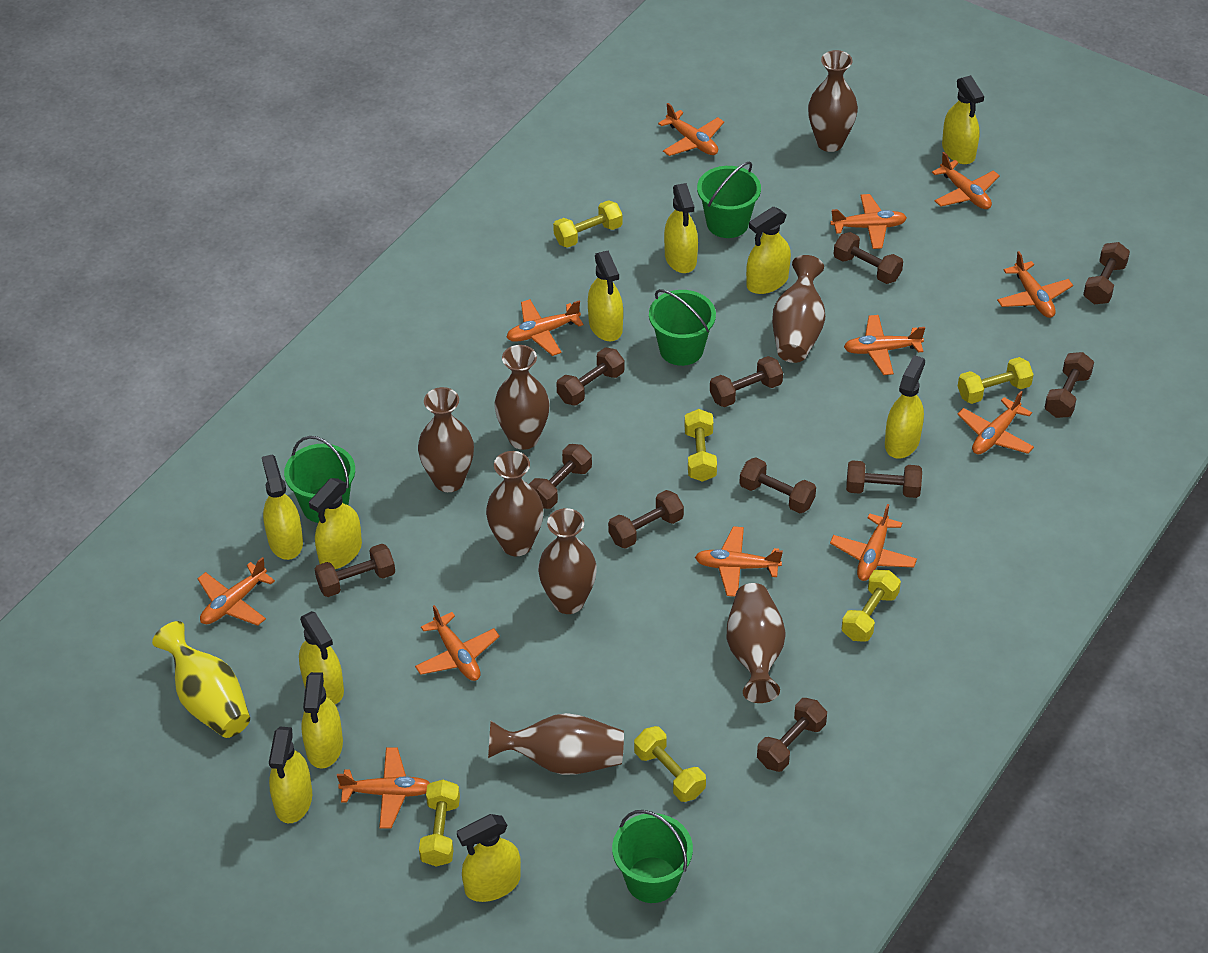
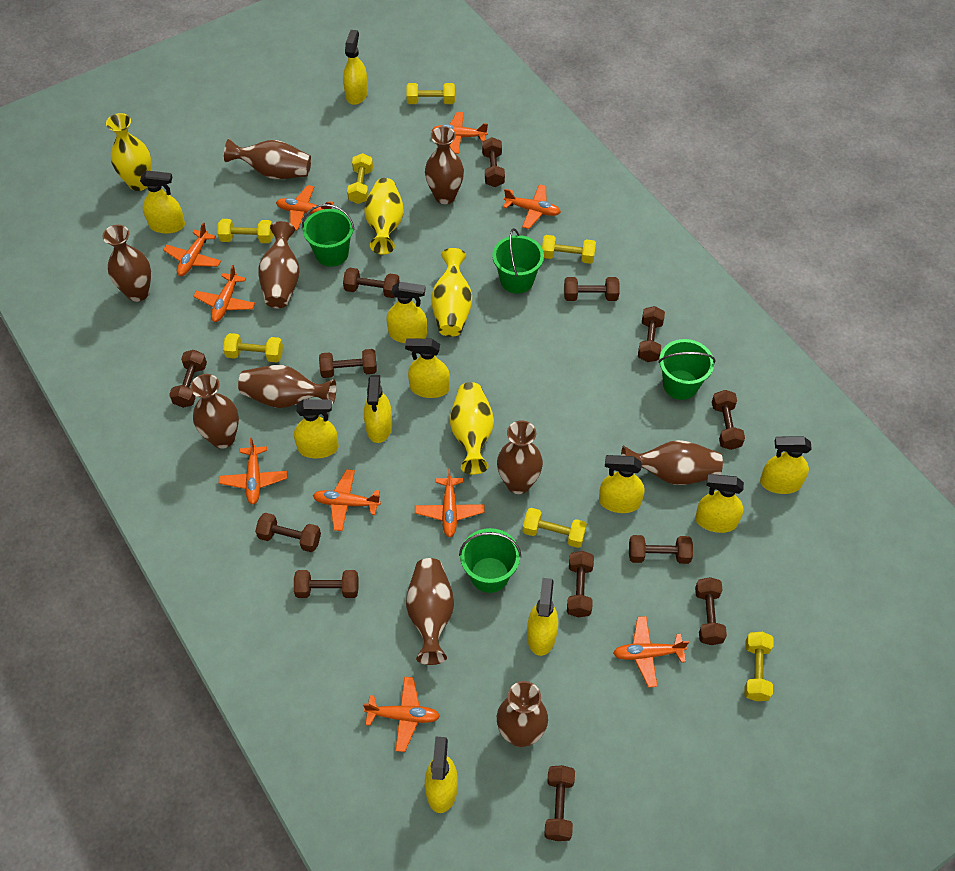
brown dumbbell: 11 -> 13
brown vase: 8 -> 10
orange plane: 12 -> 10
yellow dumbbell: 6 -> 7
yellow vase: 1 -> 4

